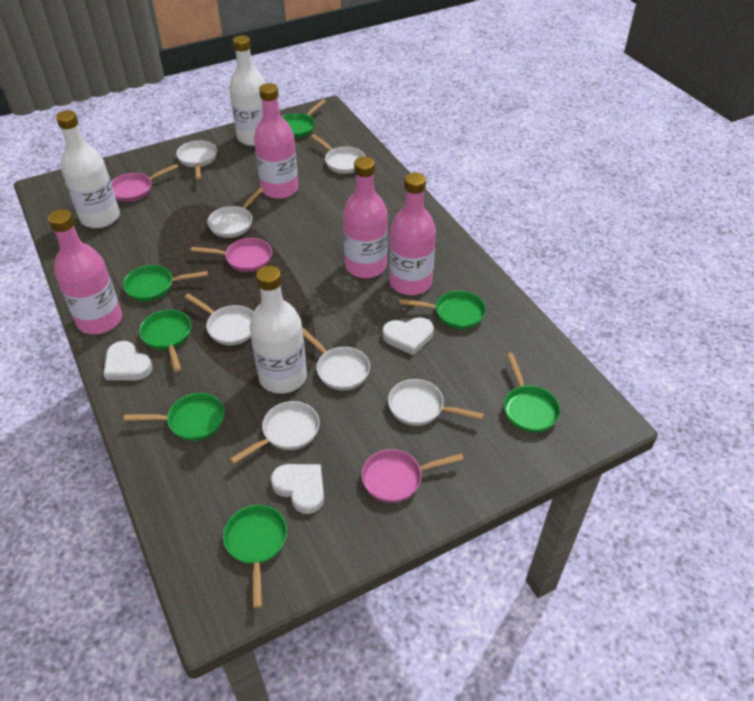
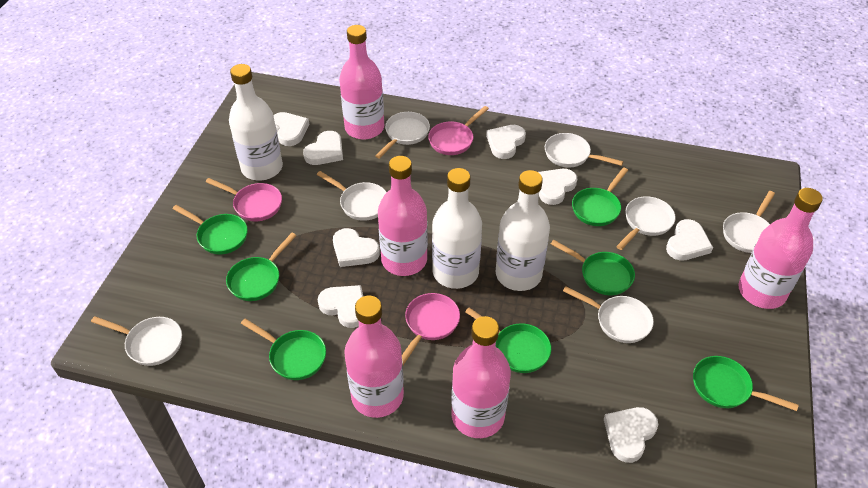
pink bottle: 4 -> 5
white heart: 3 -> 8

